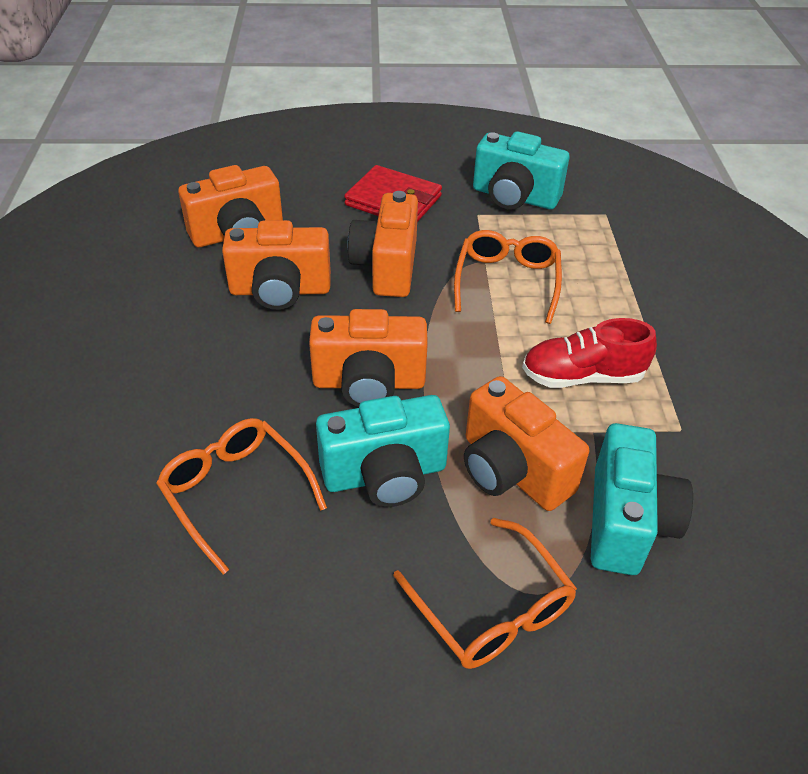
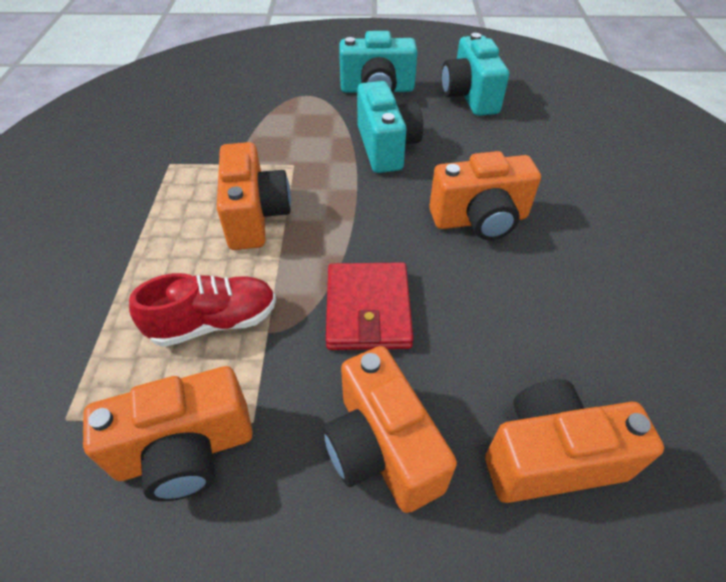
orange glasses: 3 -> 0

